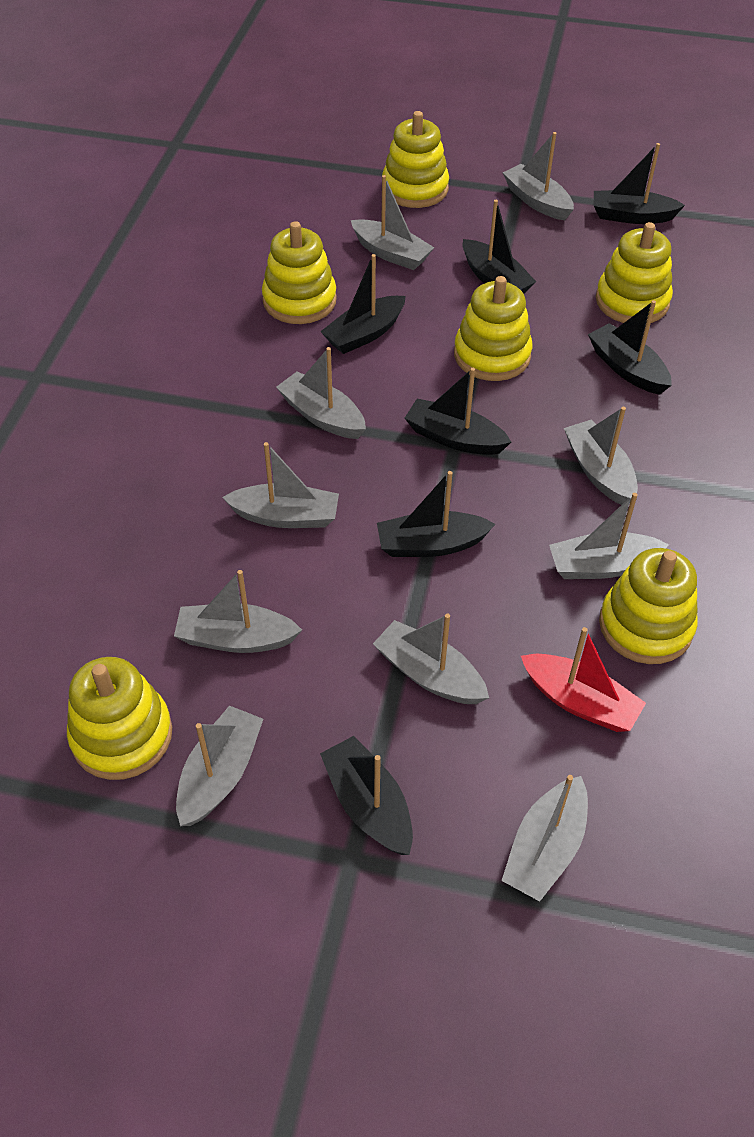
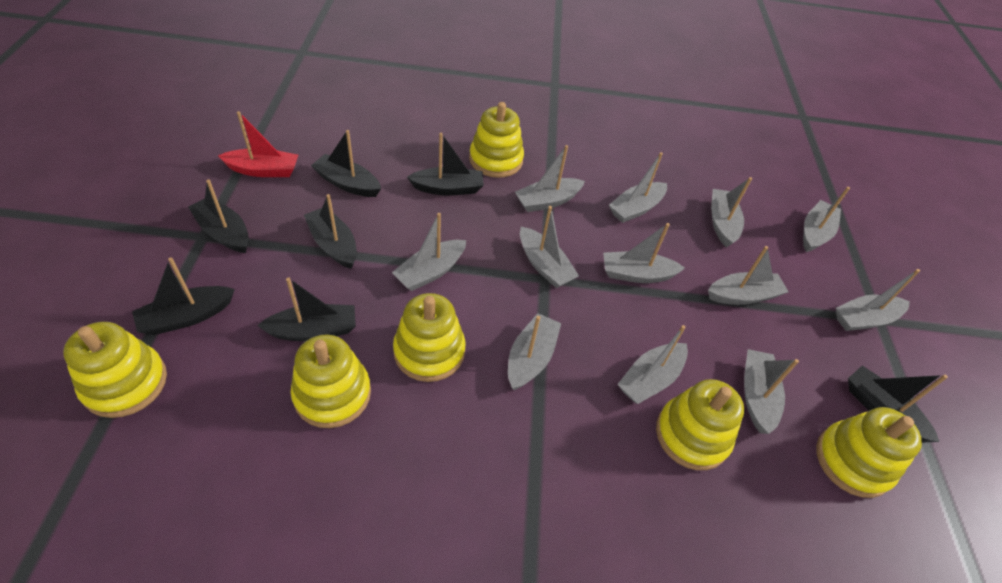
grey boat: 10 -> 12

